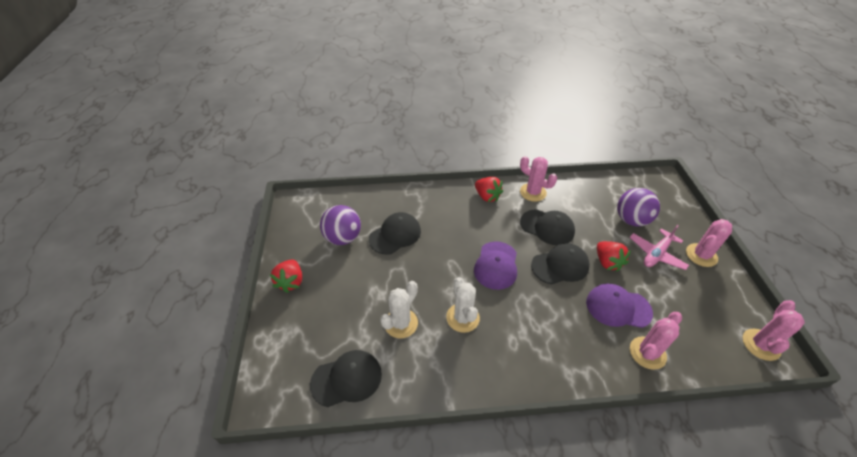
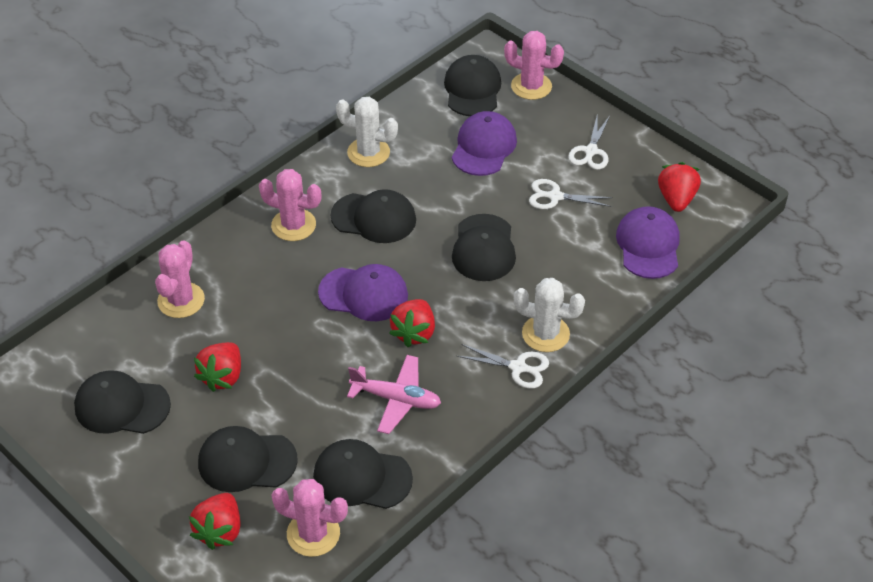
black cap: 4 -> 6
purple ball: 2 -> 0
purple cap: 2 -> 3
red strawberry: 3 -> 4
white scissors: 0 -> 3

